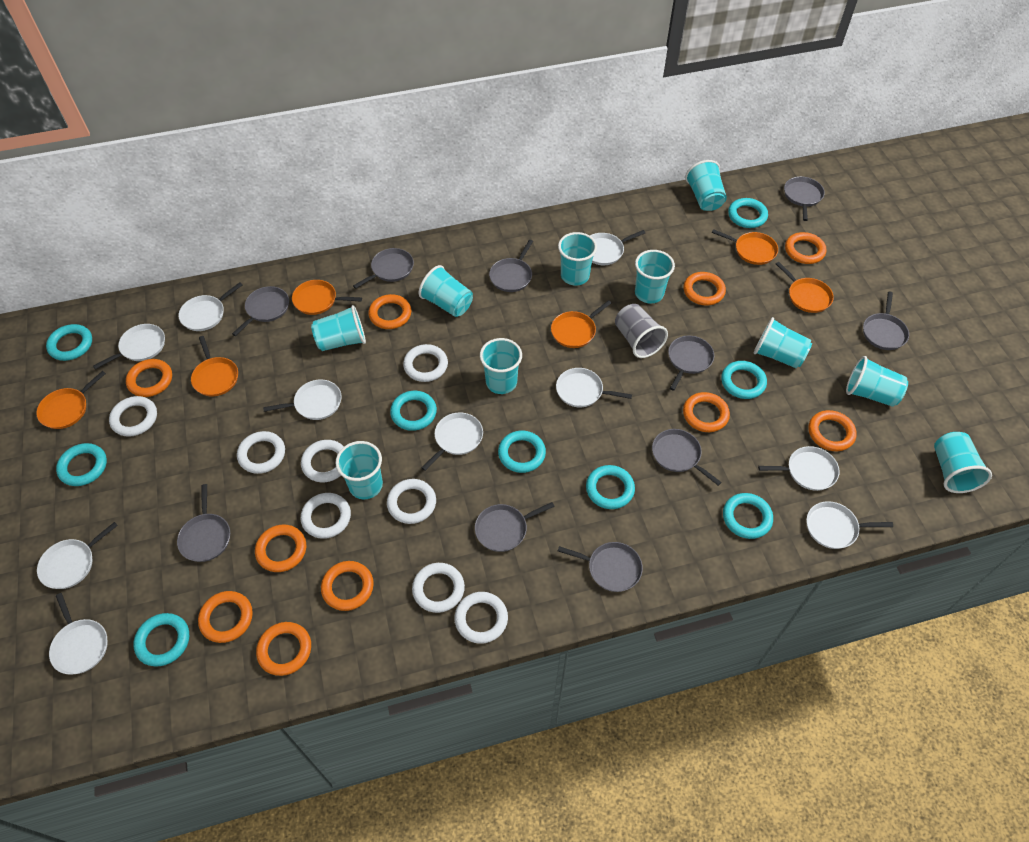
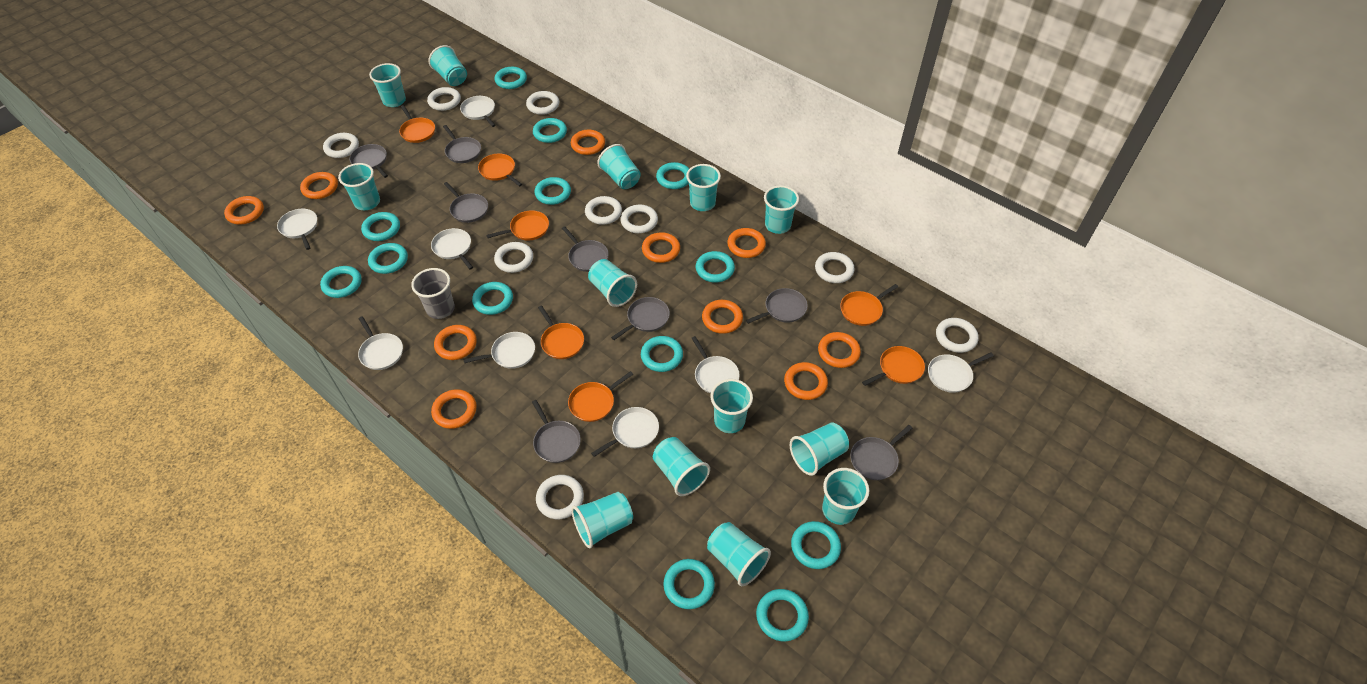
grey pan: 10 -> 8
orange pan: 6 -> 7
turquoise cup: 10 -> 13
turquoise ring: 9 -> 13
white pan: 10 -> 8
white ring: 8 -> 9

